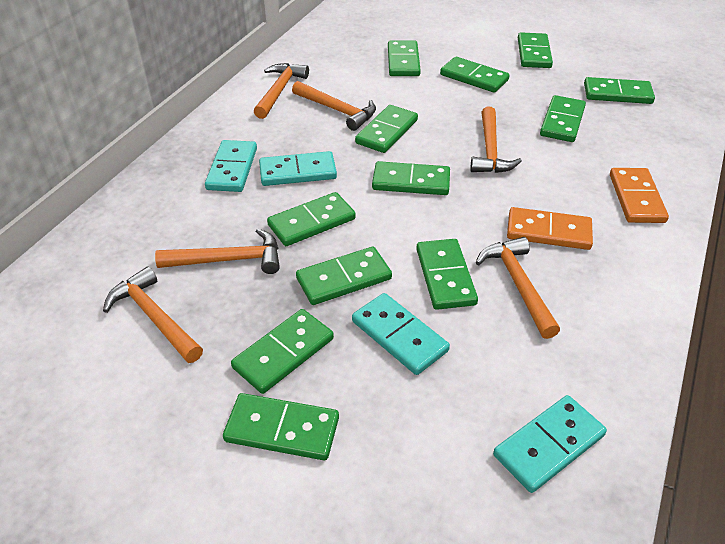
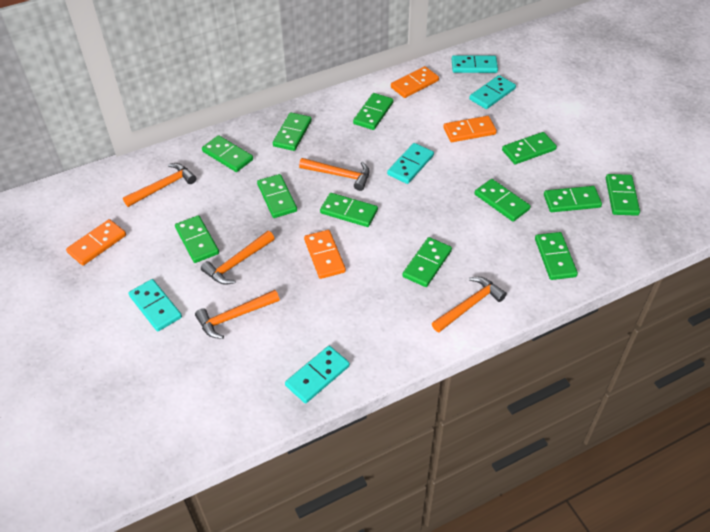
orange domino: 2 -> 4
orange hammer: 6 -> 5
turquoise domino: 4 -> 5

